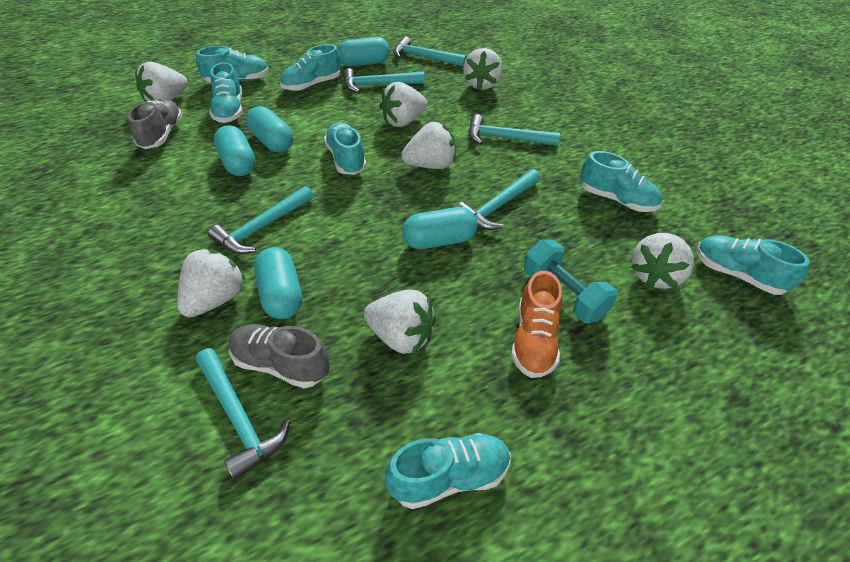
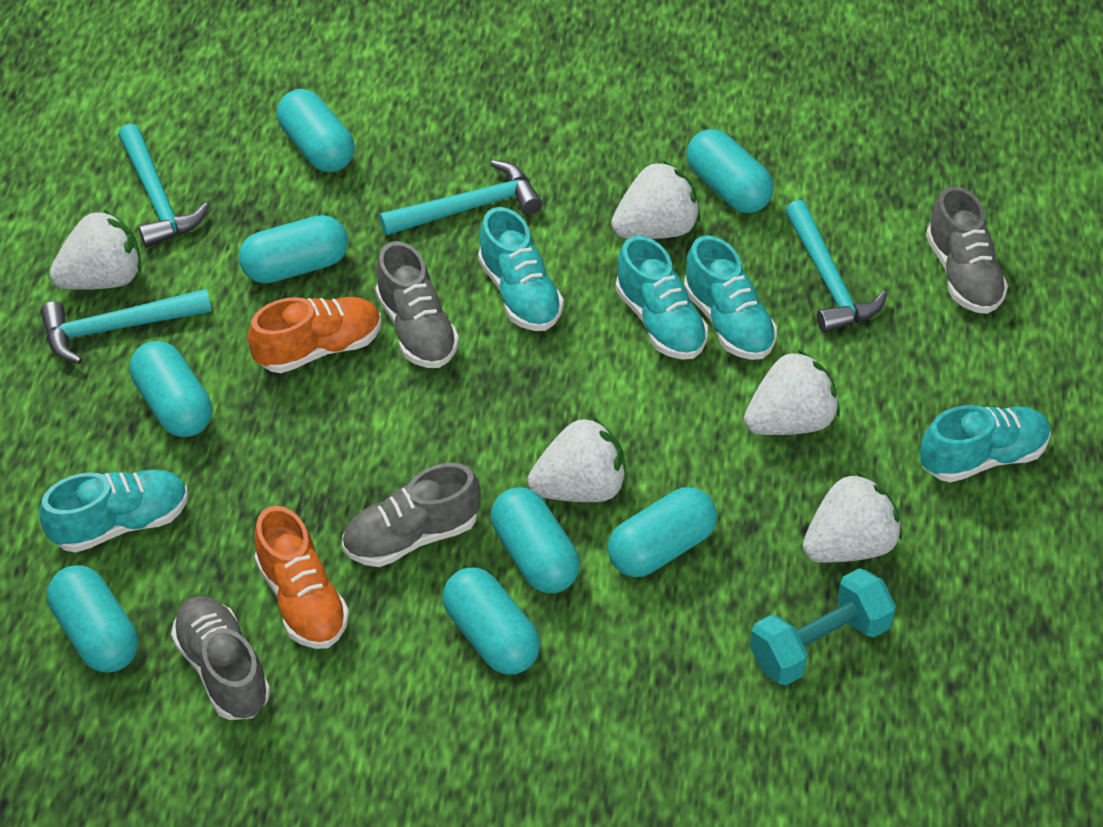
grey shoe: 2 -> 4
orange shoe: 1 -> 2
turquoise capsule: 5 -> 8
turquoise hammer: 6 -> 4
turquoise shoe: 7 -> 5
white strawberry: 7 -> 5

